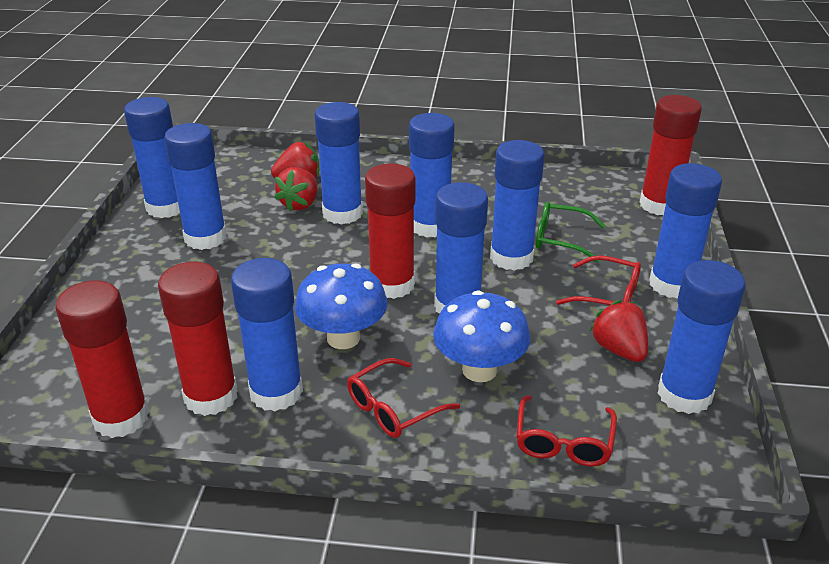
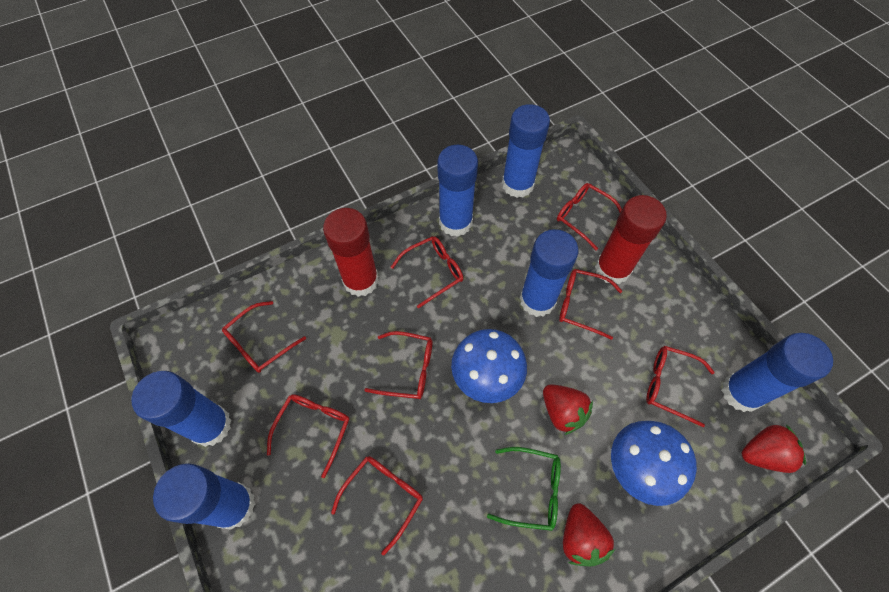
blue glue stick: 9 -> 6
red glasses: 3 -> 8
red glue stick: 4 -> 2

